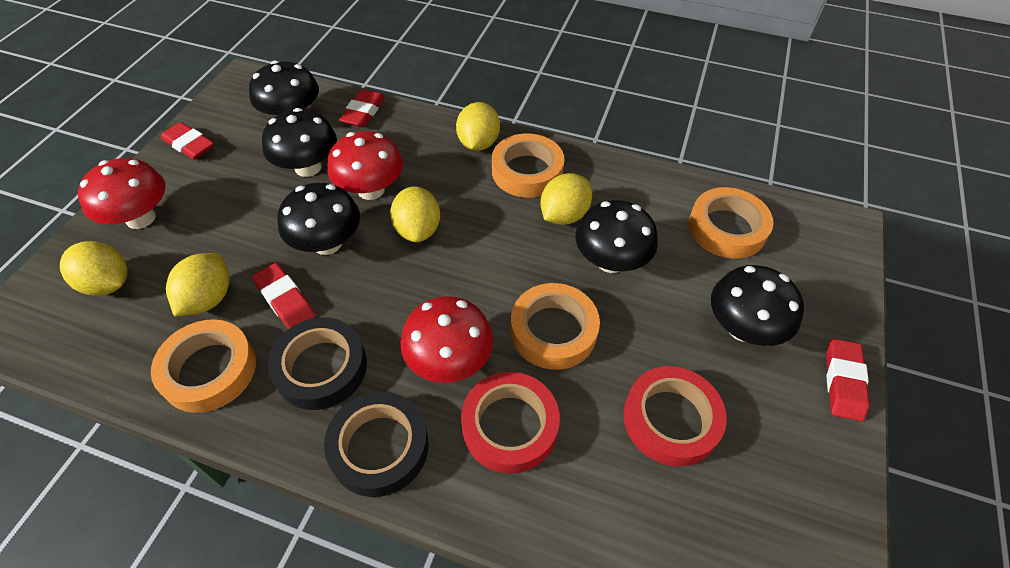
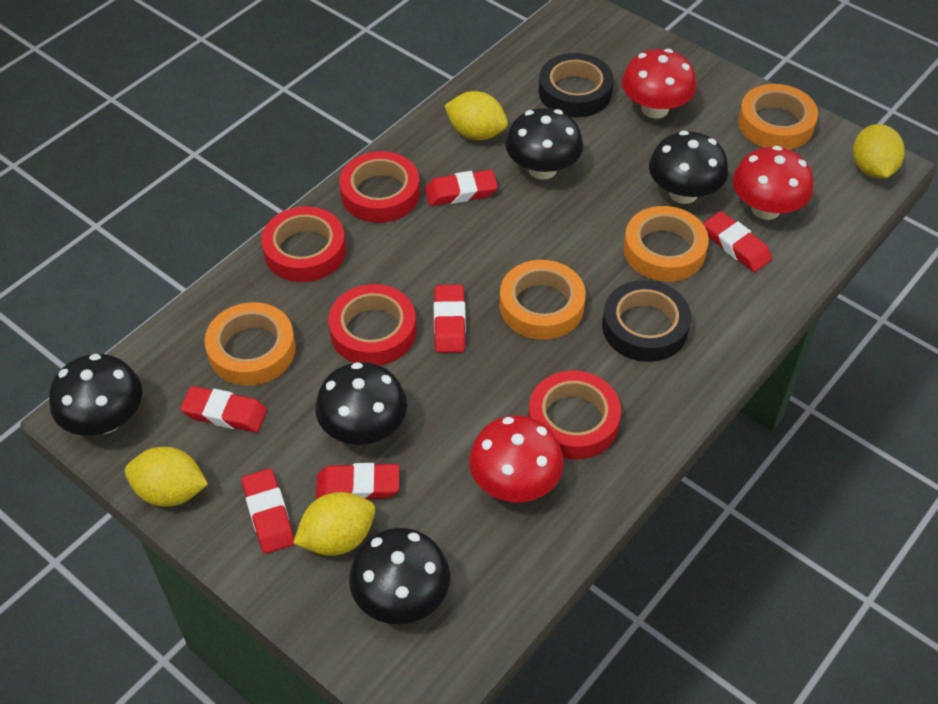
red eraser: 4 -> 6
red tape: 2 -> 4
yellow lemon: 5 -> 4

